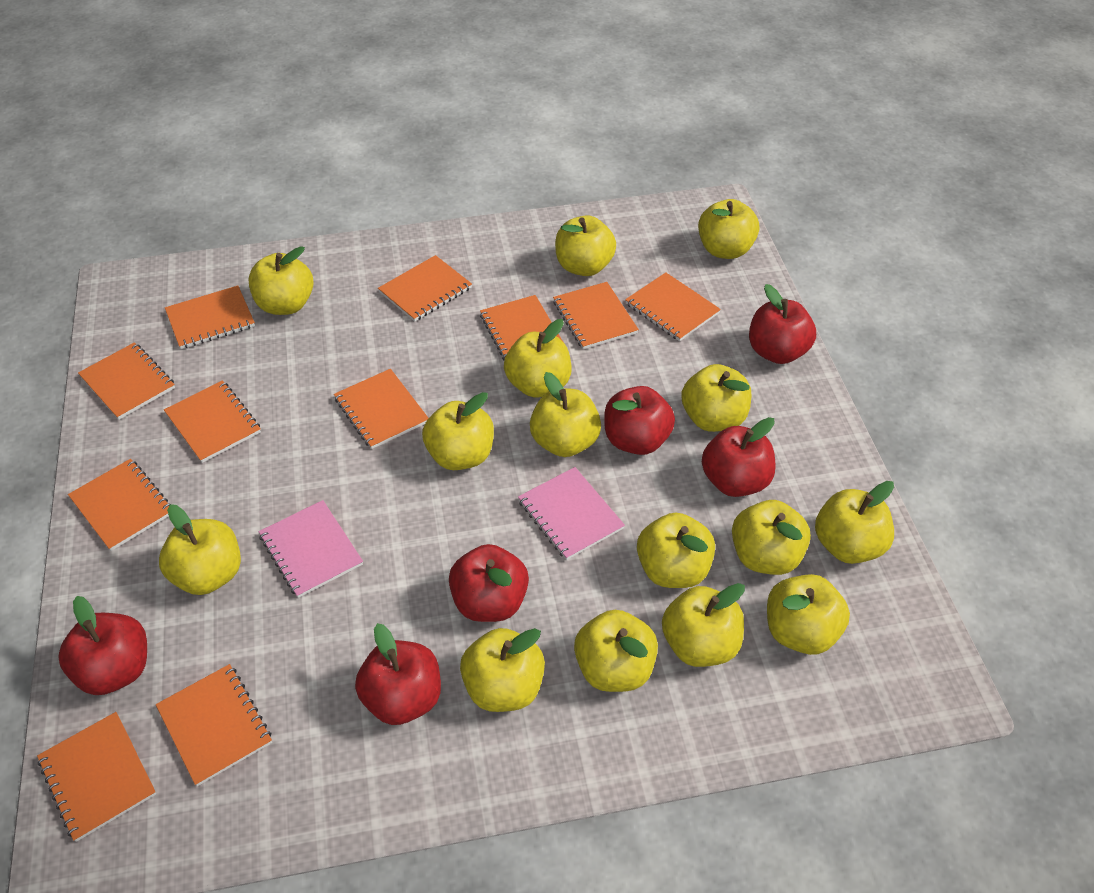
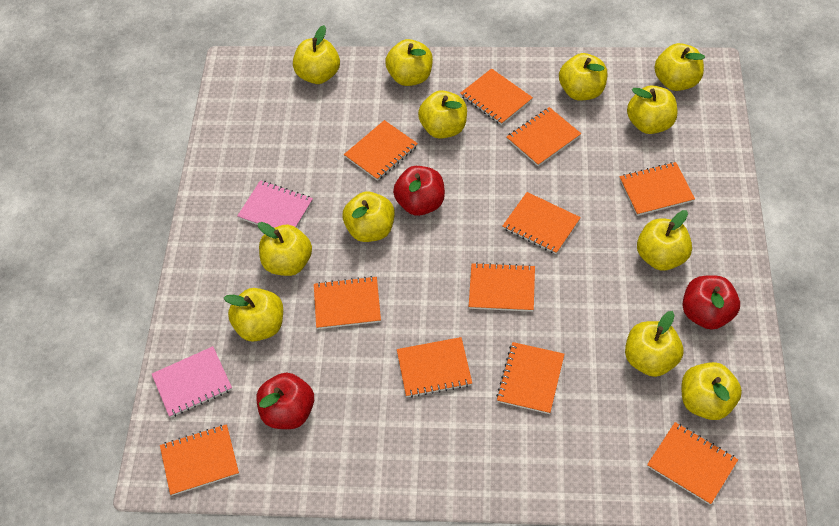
red apple: 6 -> 3
yellow apple: 15 -> 12

